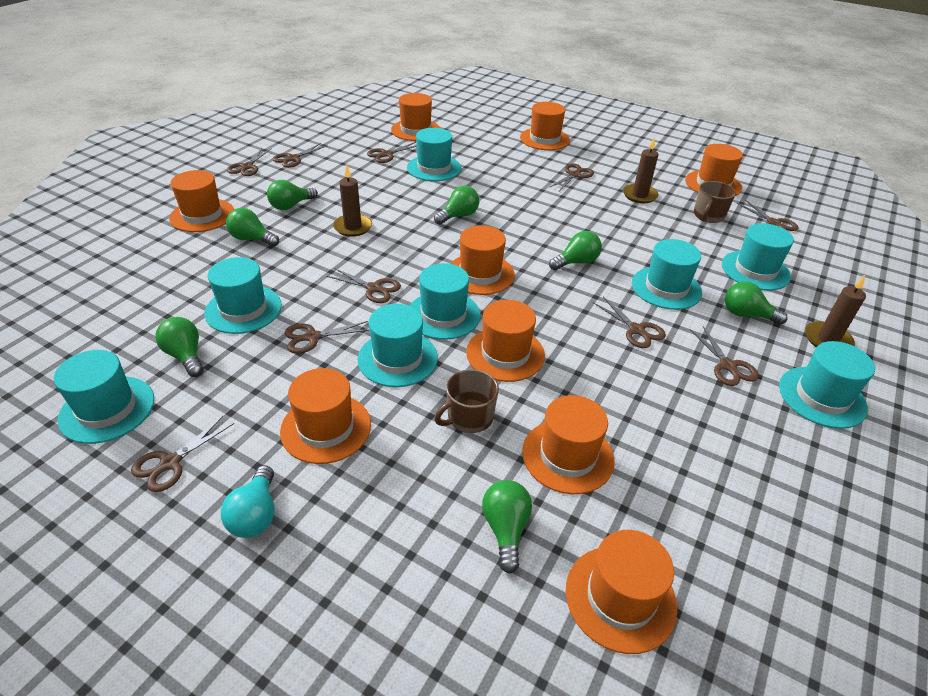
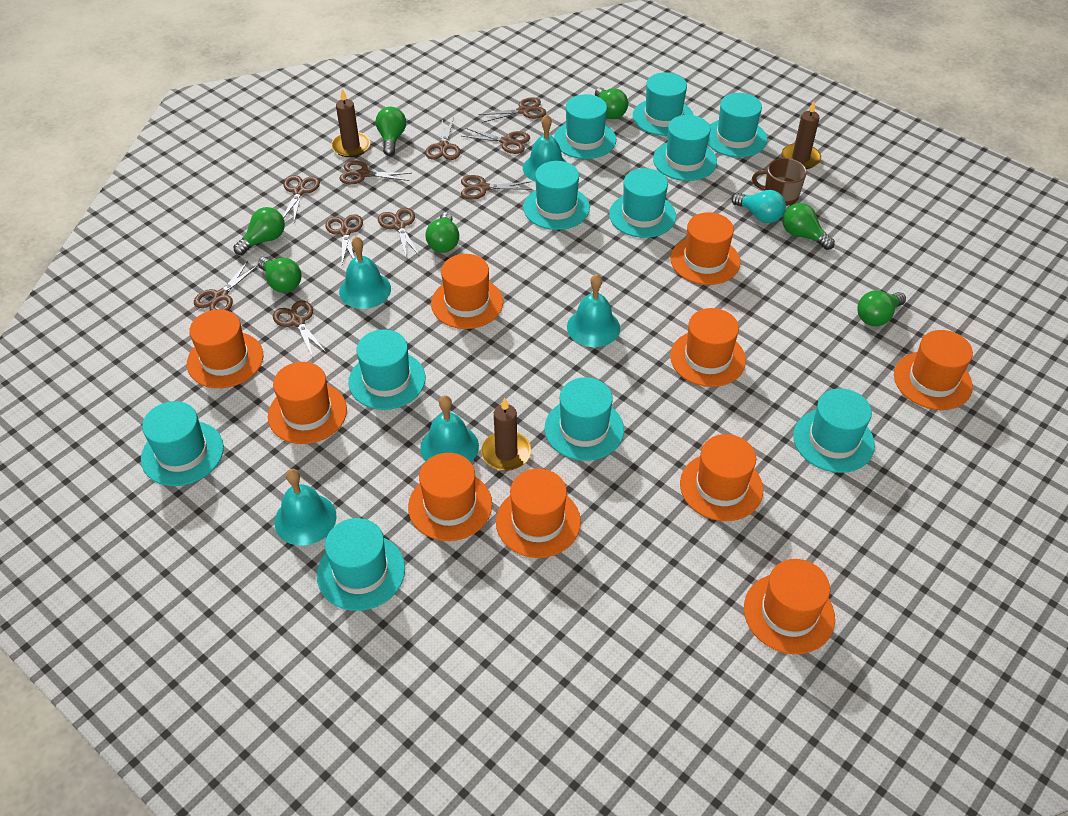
brown mug: 2 -> 1
orange hat: 9 -> 10
turquoise bell: 0 -> 5
turquoise hat: 8 -> 11

